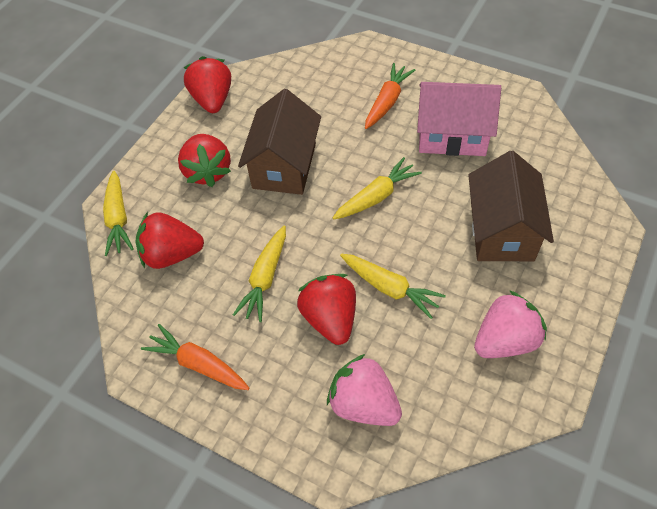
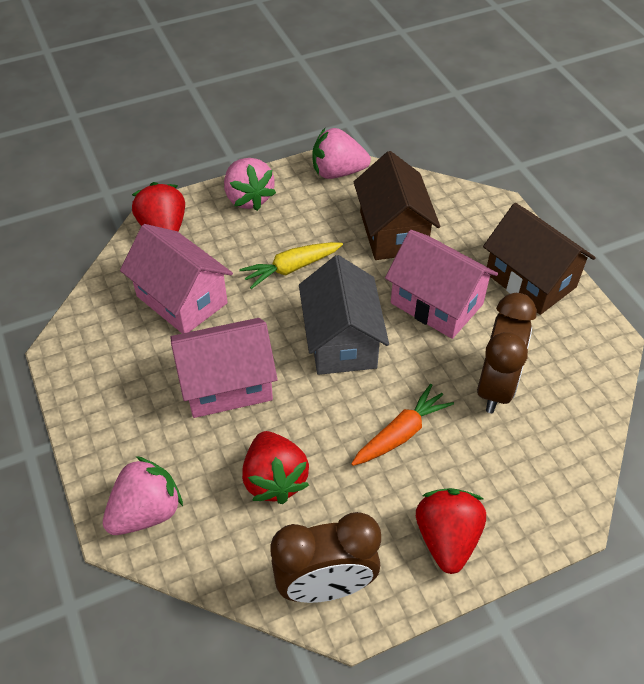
brown clock: 0 -> 2
grey house: 0 -> 1
orange carrot: 2 -> 1
pink house: 1 -> 3
pink strawberry: 2 -> 3
red strawberry: 4 -> 3
yellow carrot: 4 -> 1

